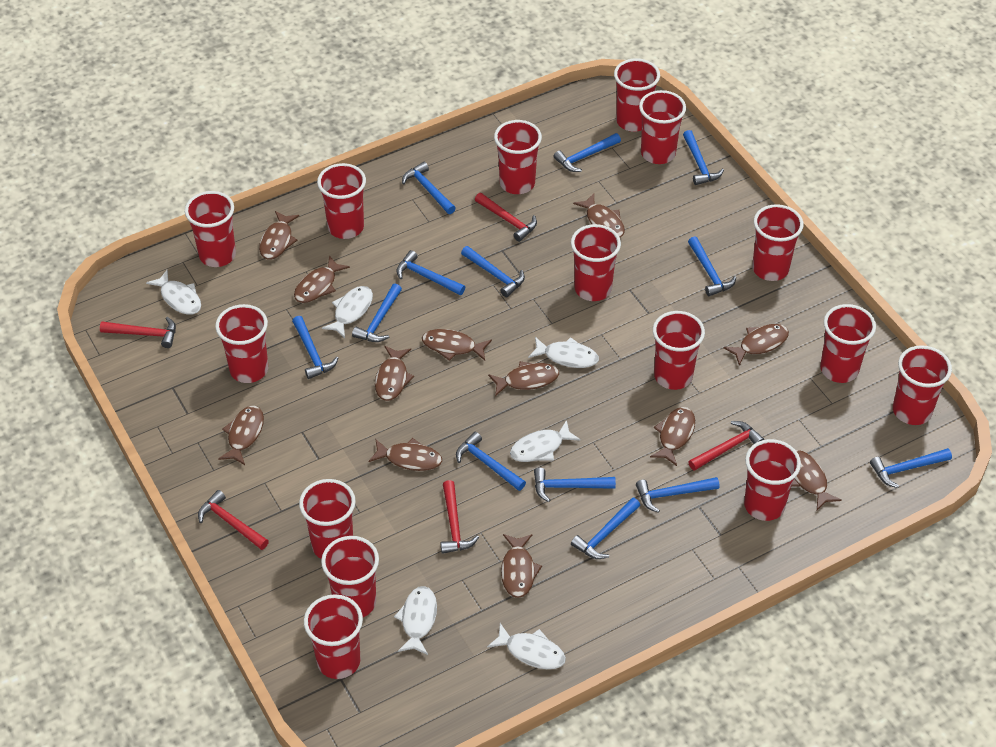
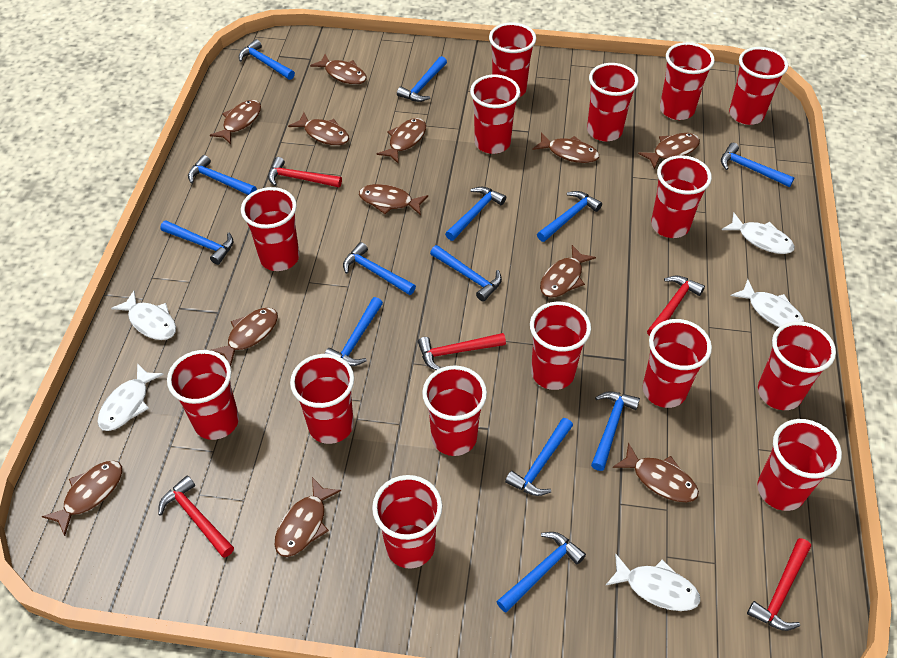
white fish: 6 -> 5

